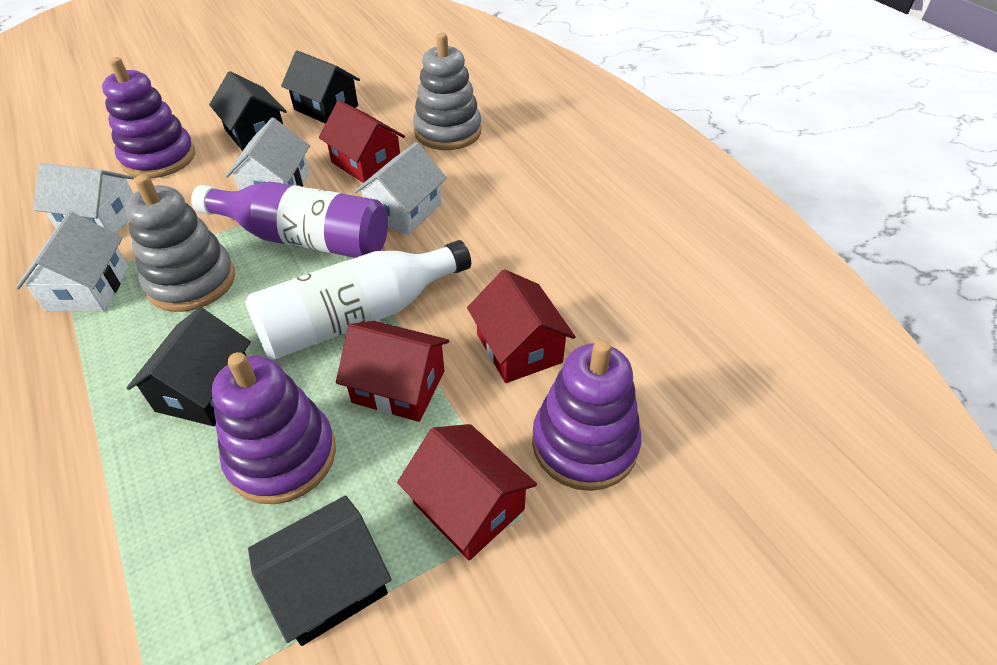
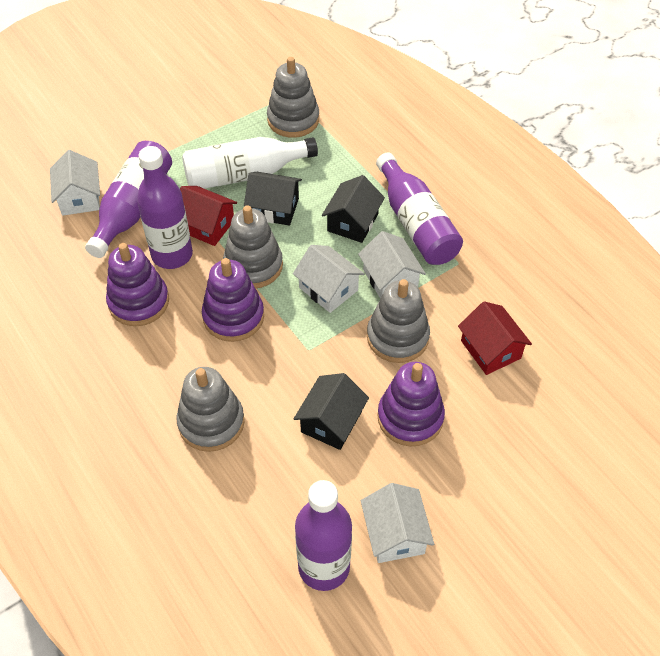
black house: 4 -> 3
grey stacking toy: 2 -> 4
purple bottle: 1 -> 4
red house: 4 -> 2

